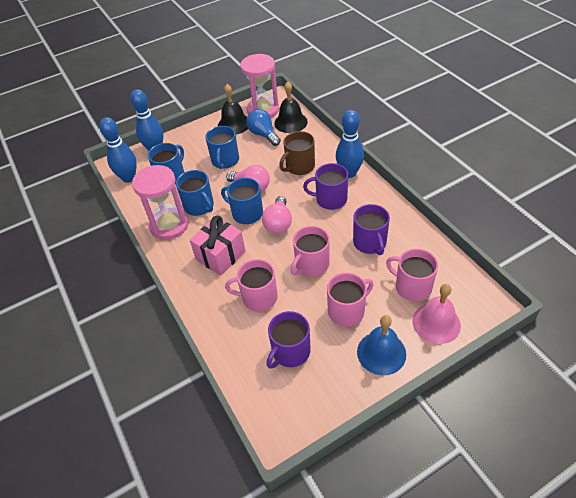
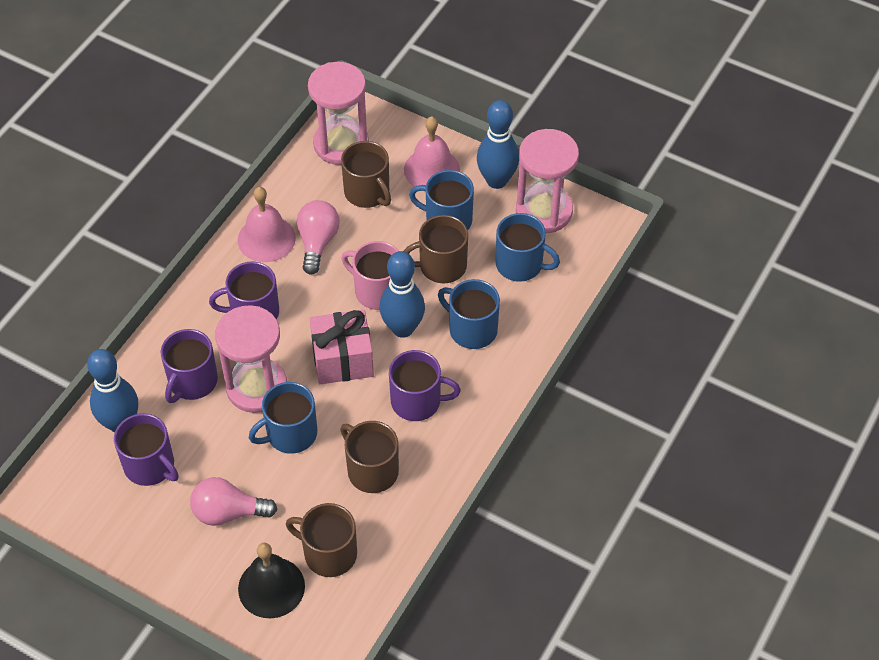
black bell: 2 -> 1
blue bell: 1 -> 0
blue light bulb: 1 -> 0
brown mug: 1 -> 4
pink bell: 1 -> 2
pink hourglass: 2 -> 3
pink mug: 4 -> 1
purple mug: 3 -> 4

